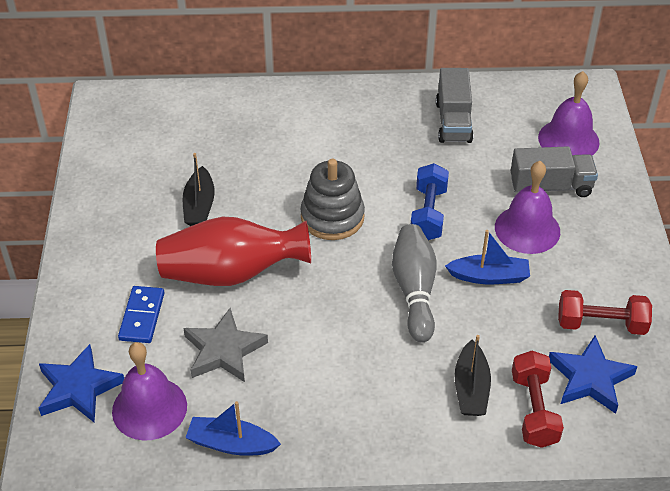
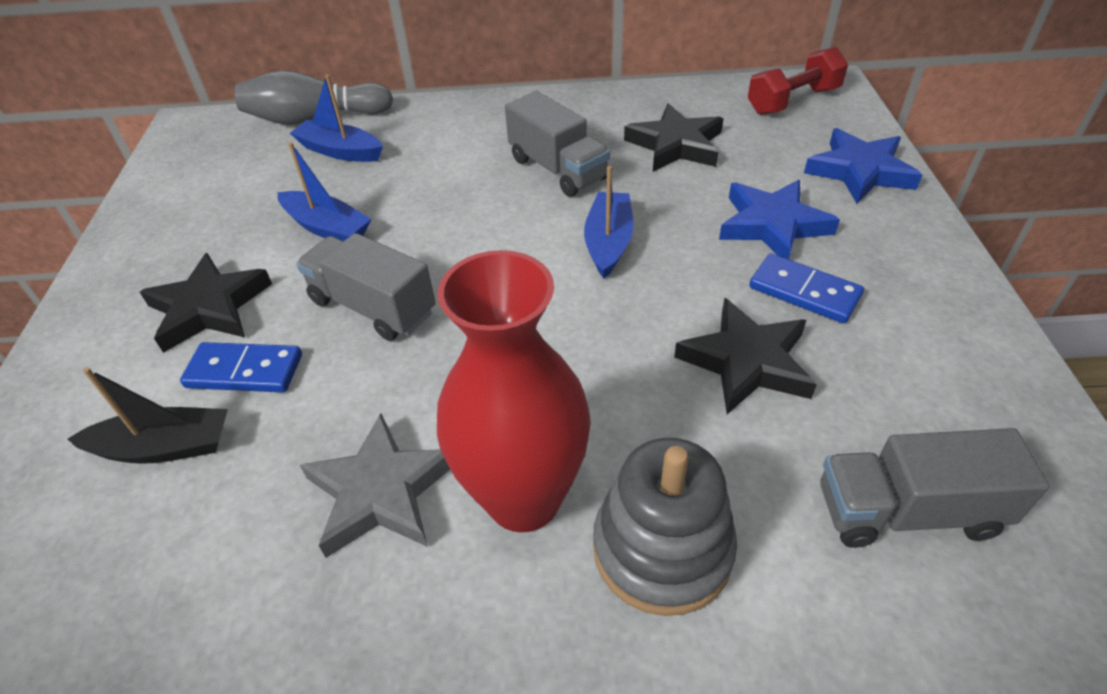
black boat: 2 -> 1
black star: 0 -> 3
blue boat: 2 -> 3
blue domino: 1 -> 2
blue dumbbell: 1 -> 0
grey truck: 2 -> 3
purple bell: 3 -> 0
red dumbbell: 2 -> 1

